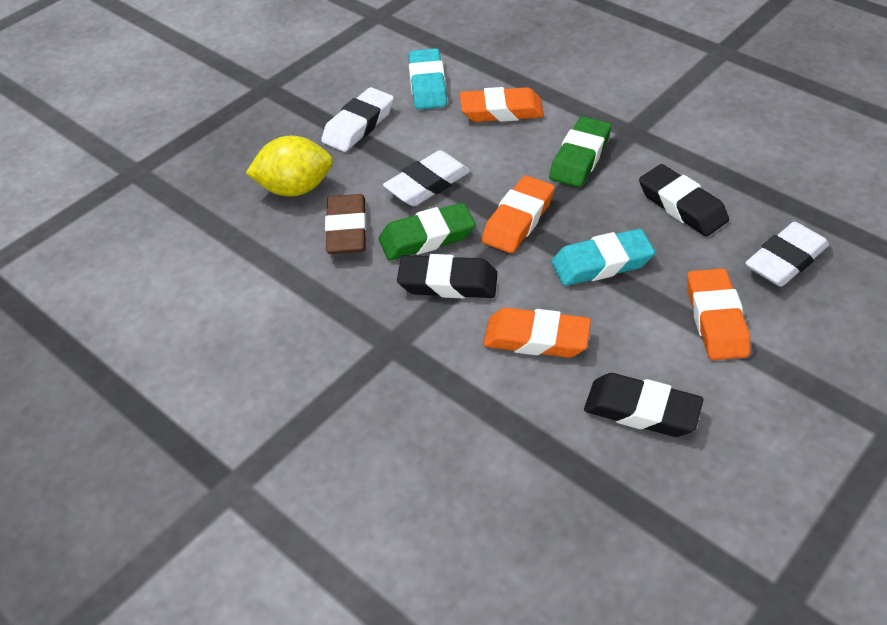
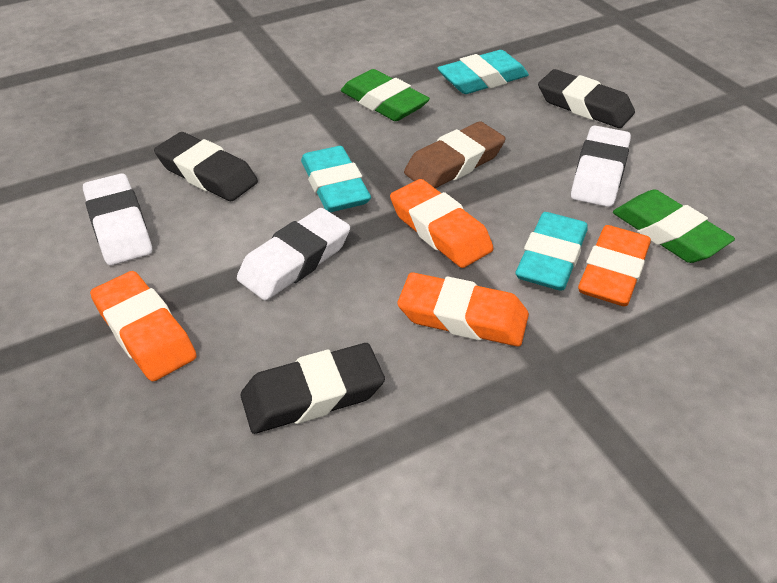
turquoise eraser: 2 -> 3
yellow lemon: 1 -> 0

